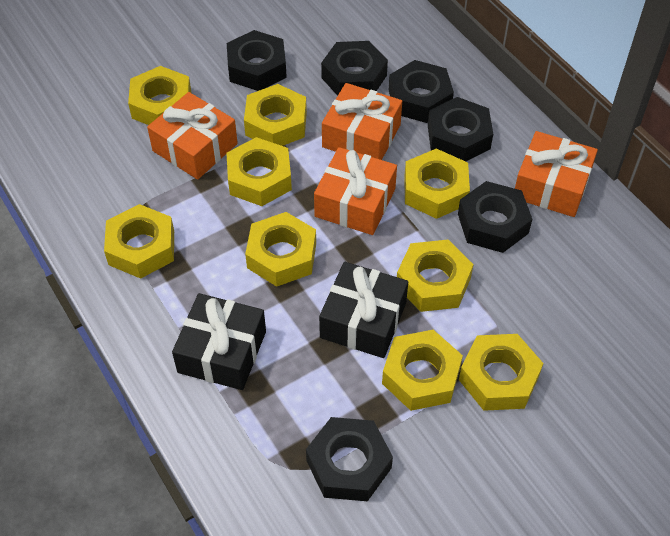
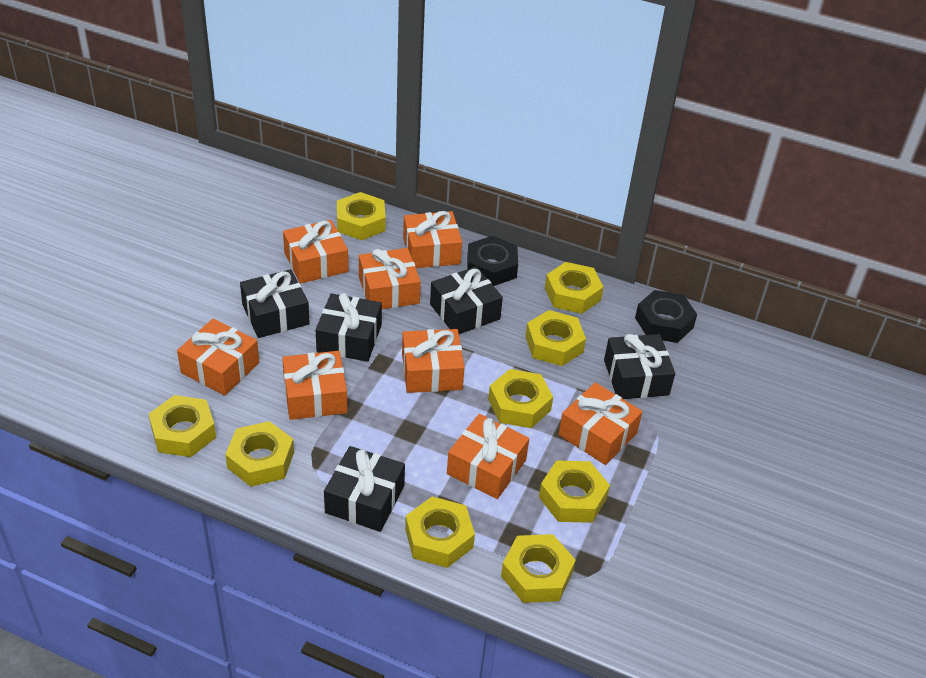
black gift: 2 -> 5
black nut: 6 -> 2
orange gift: 4 -> 8

